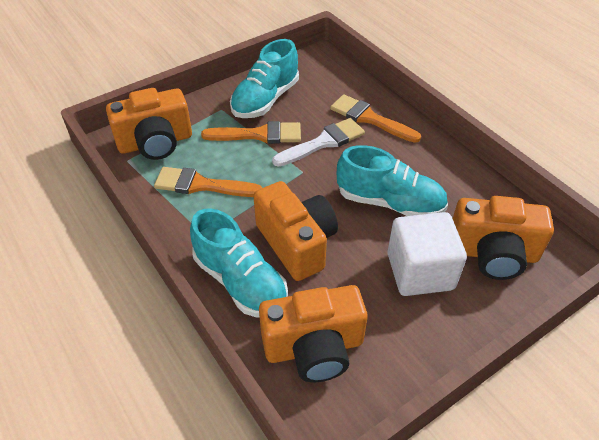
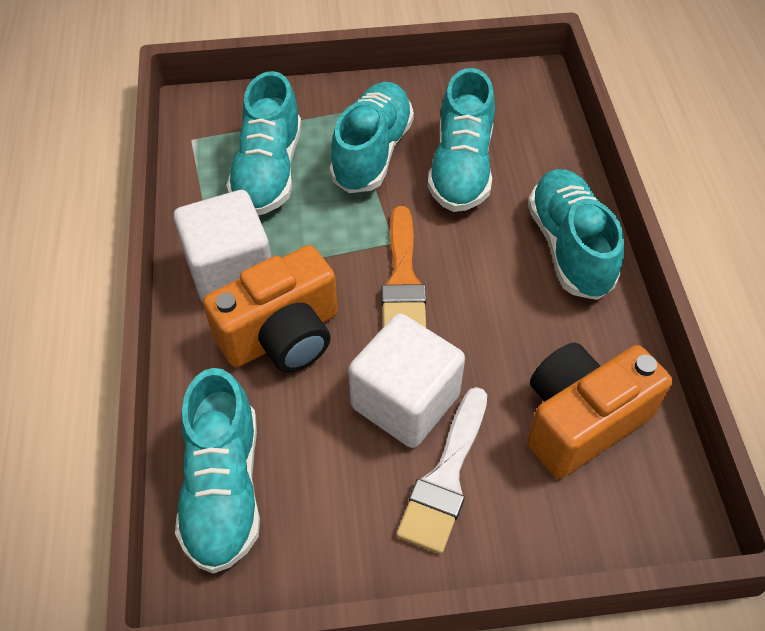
orange brush: 3 -> 1
orange camera: 4 -> 2
turquoise shoe: 3 -> 5
white cube: 1 -> 2

